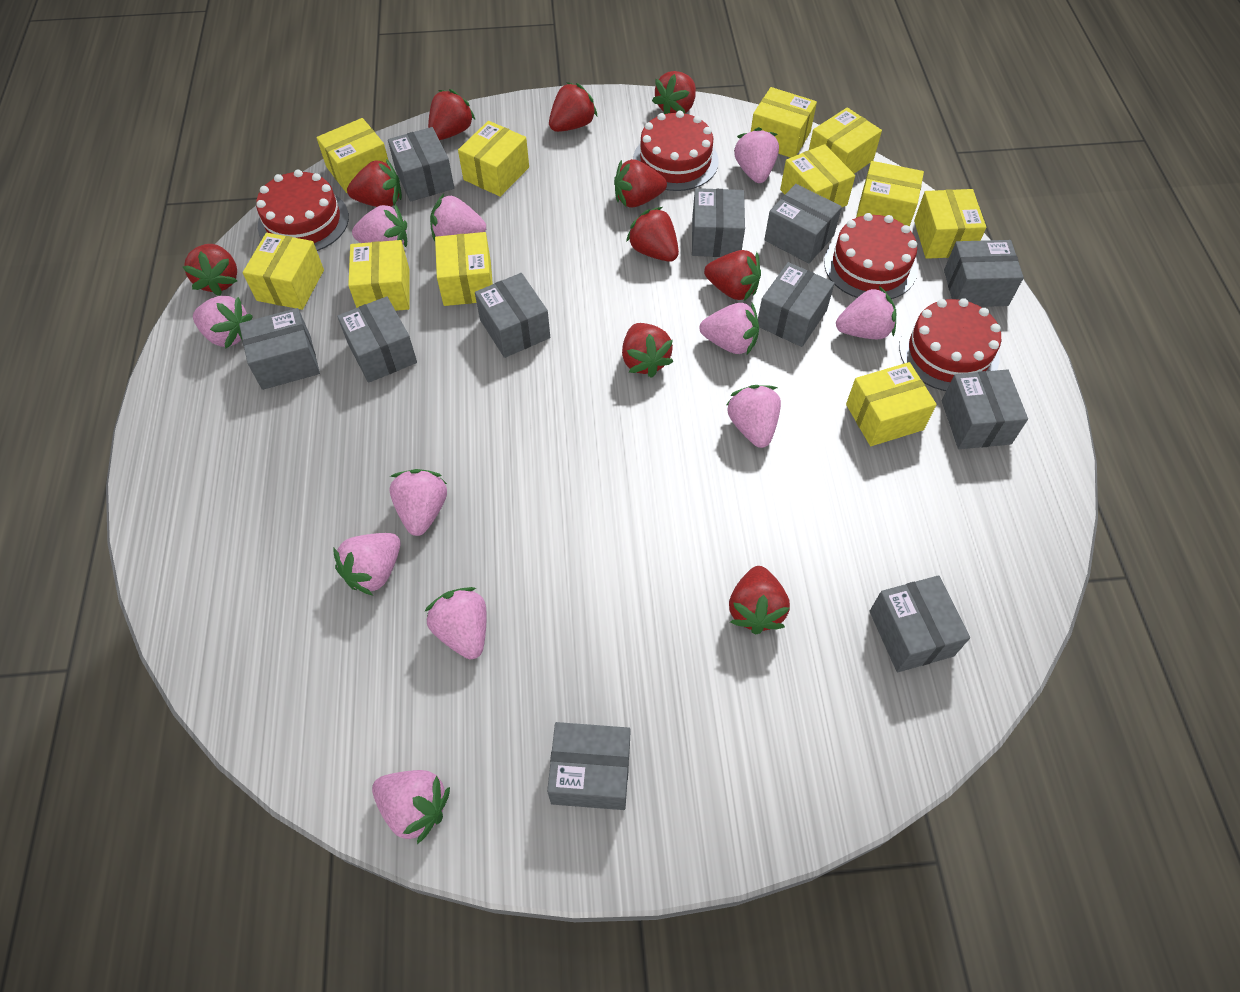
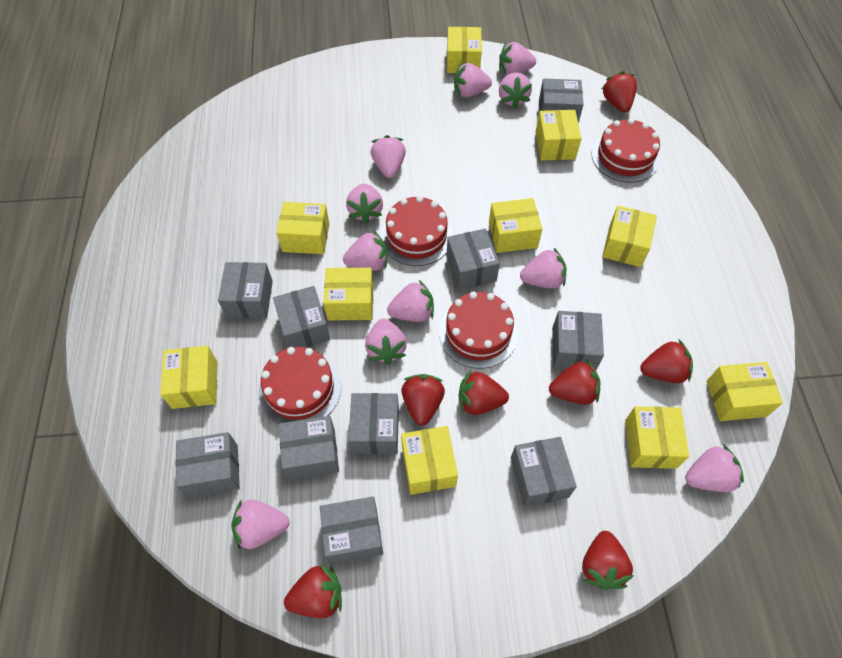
grey box: 11 -> 10
red strawberry: 10 -> 7
yellow box: 11 -> 10

